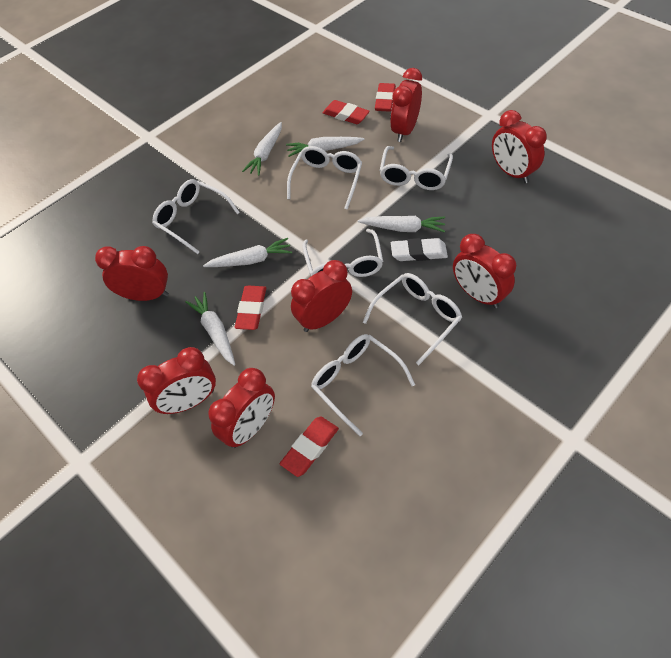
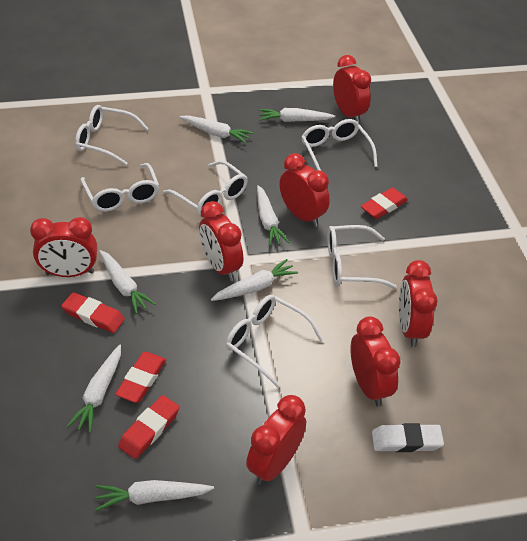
white carrot: 5 -> 7

